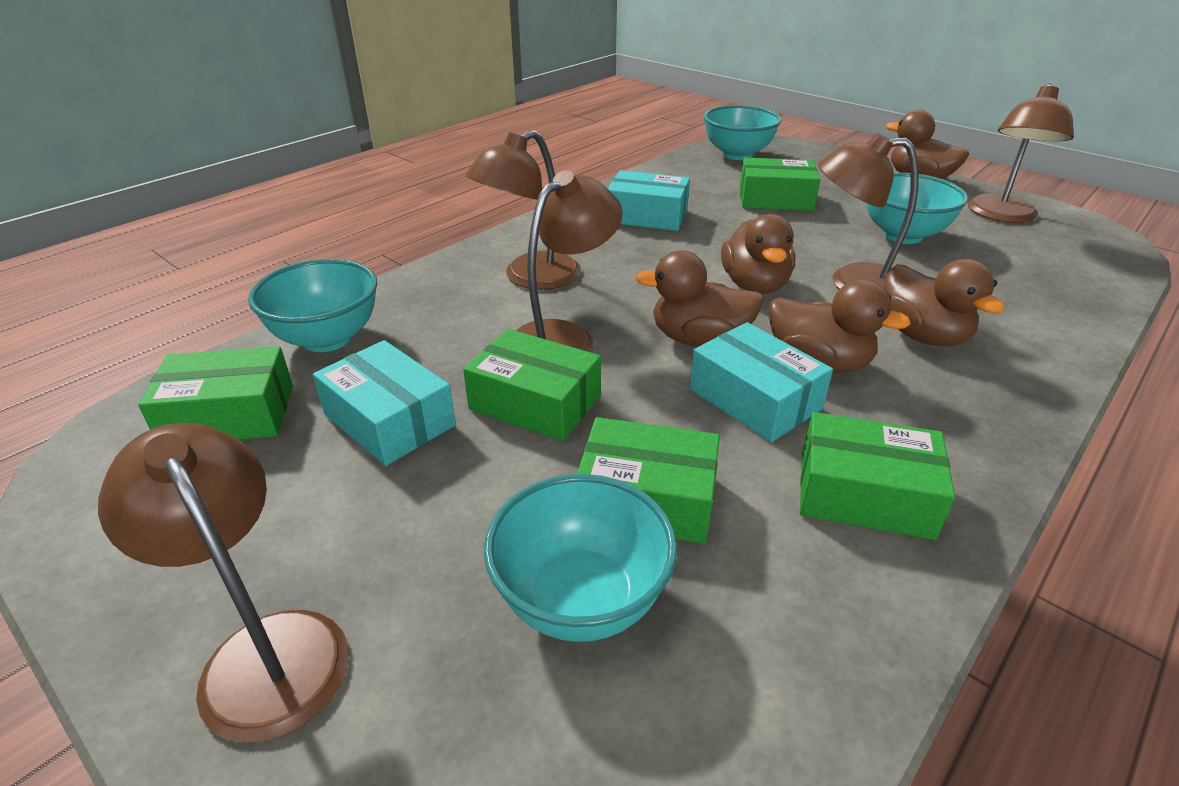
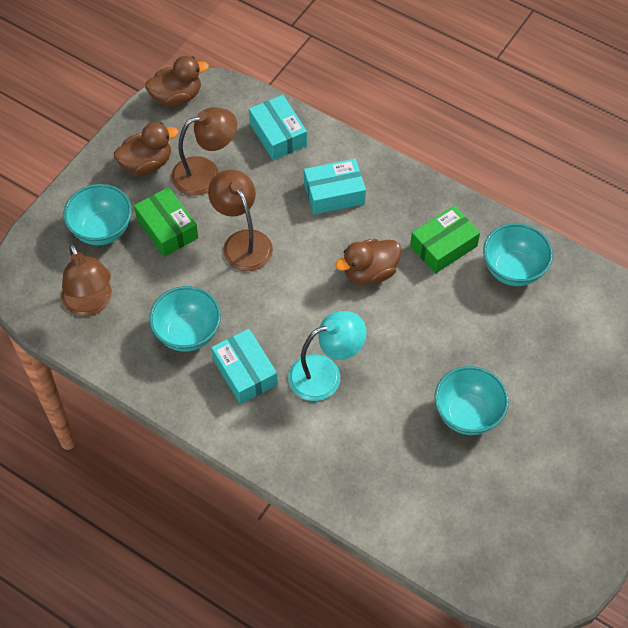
brown duck: 5 -> 3
brown lamp: 5 -> 3
green box: 5 -> 2
turquoise lamp: 0 -> 1

